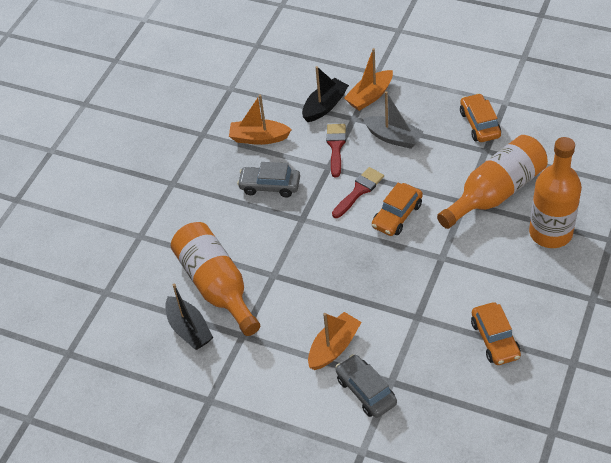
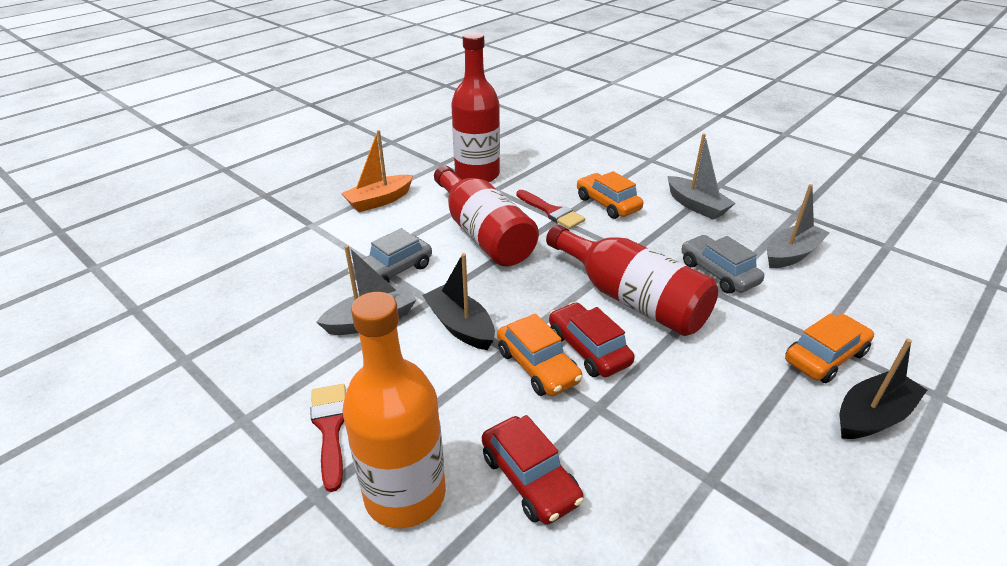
grey boat: 1 -> 3
orange boat: 3 -> 1
orange bottle: 3 -> 1
red bottle: 0 -> 3
red car: 0 -> 2

